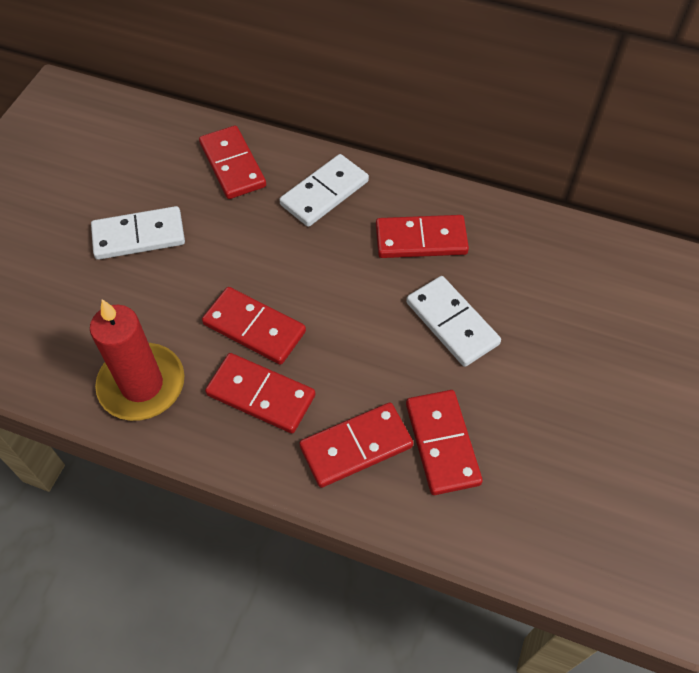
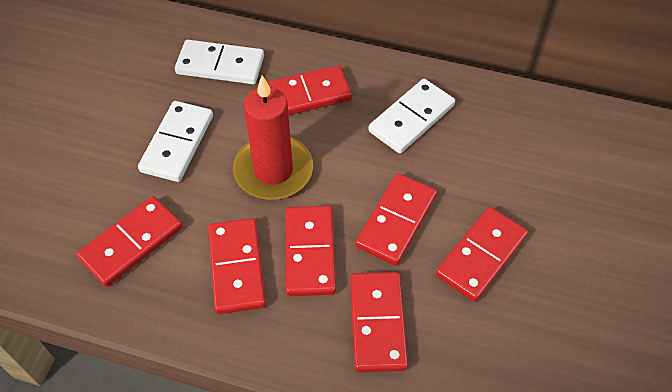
red domino: 6 -> 7

